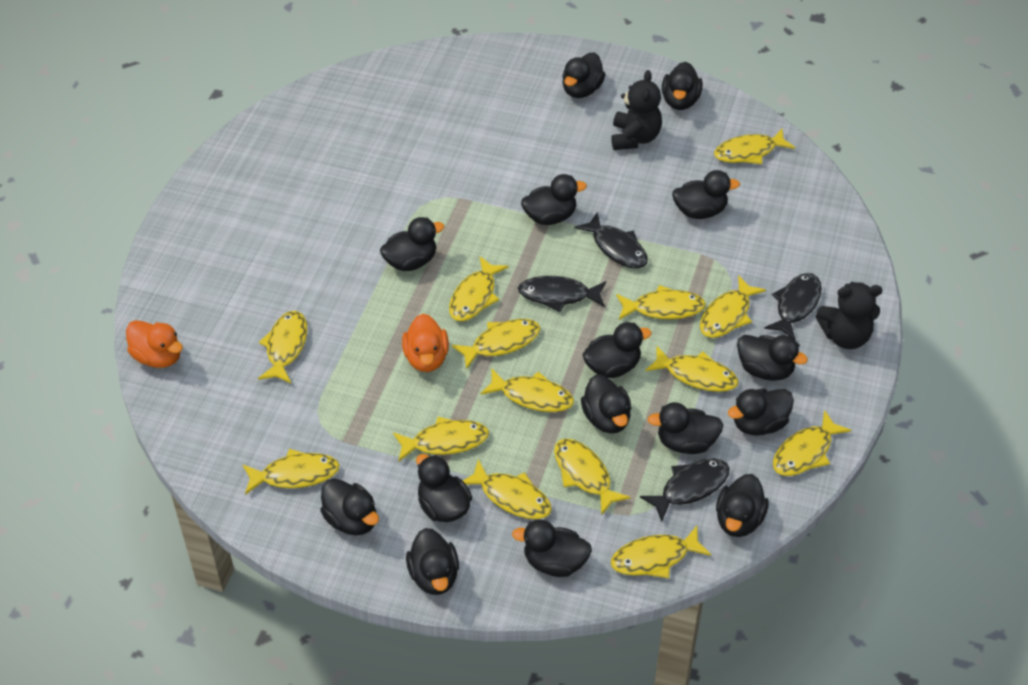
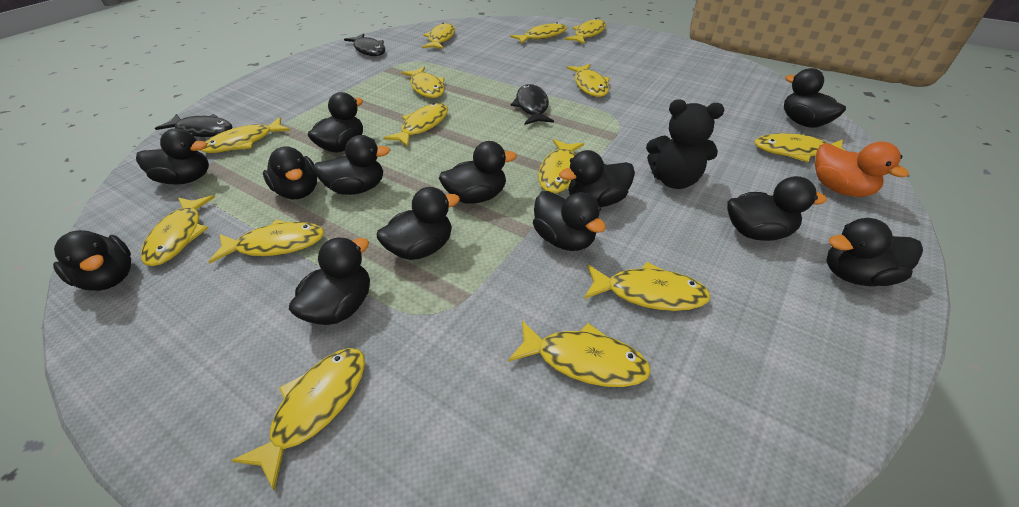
black duck: 15 -> 13
black fish: 4 -> 3
black teddy bear: 2 -> 1
orange duck: 2 -> 1

